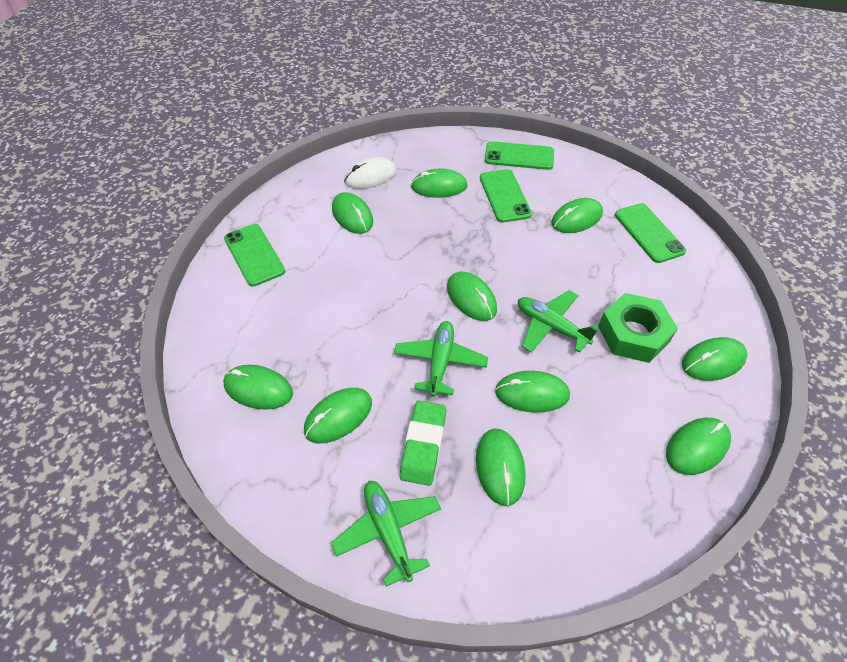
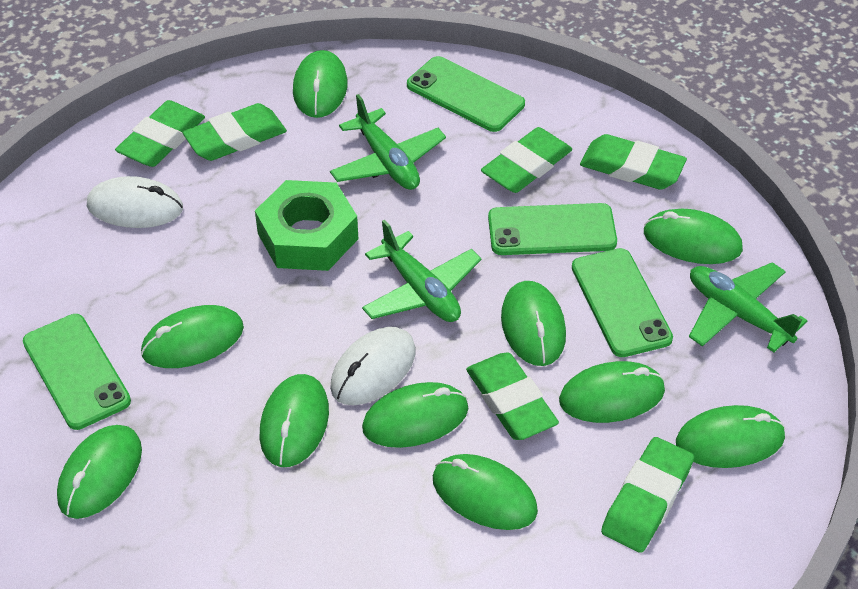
green eraser: 1 -> 6
white mouse: 1 -> 2

